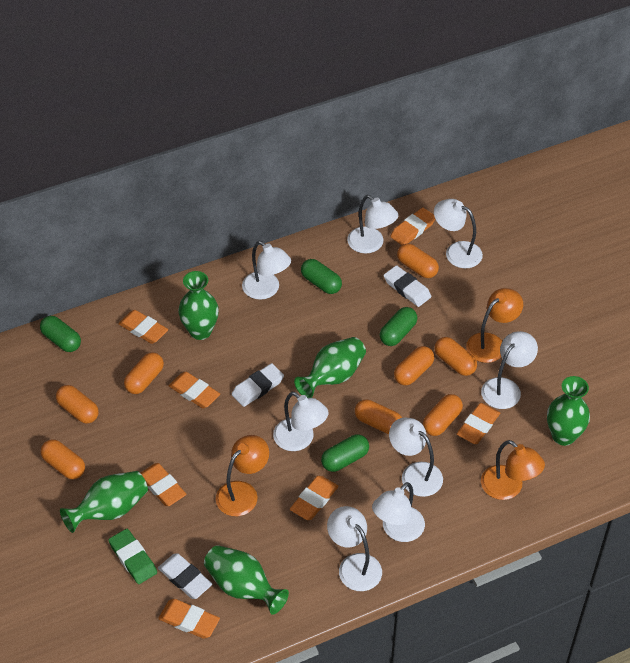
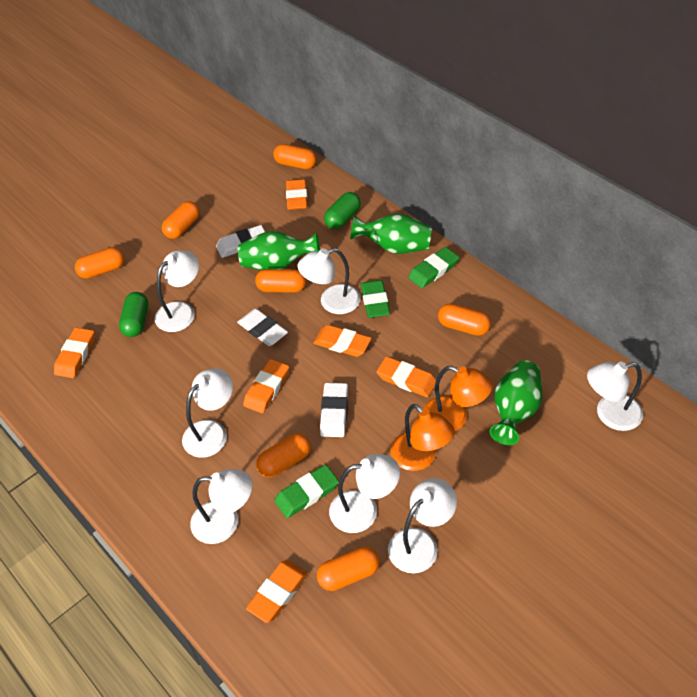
green capsule: 4 -> 2
green eraser: 1 -> 3
green vase: 5 -> 3
orange capsule: 8 -> 7
orange eraser: 7 -> 6
orange lamp: 3 -> 2
white lamp: 8 -> 7

